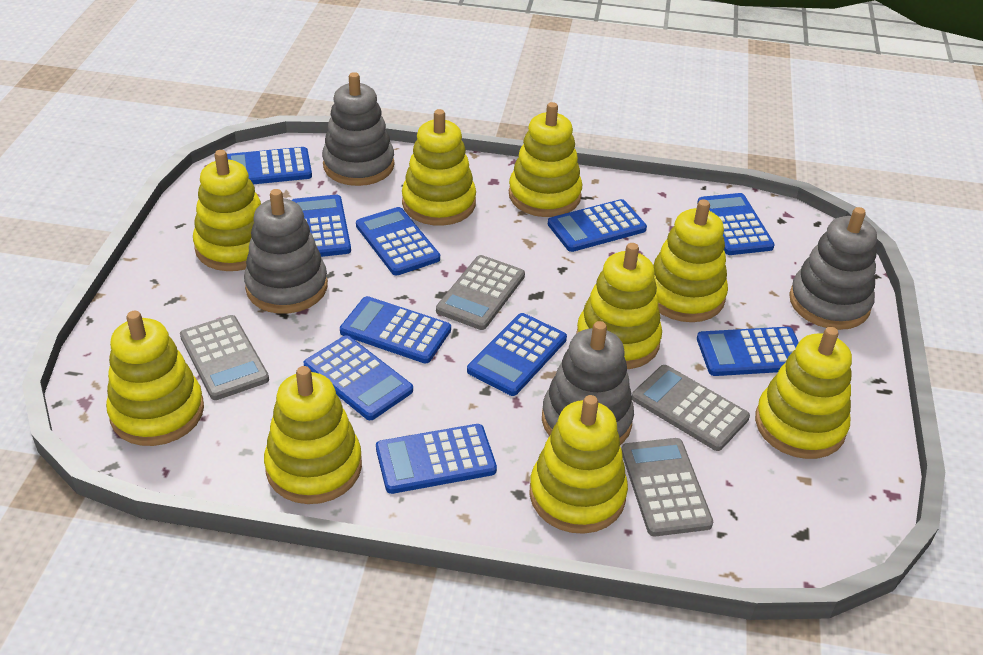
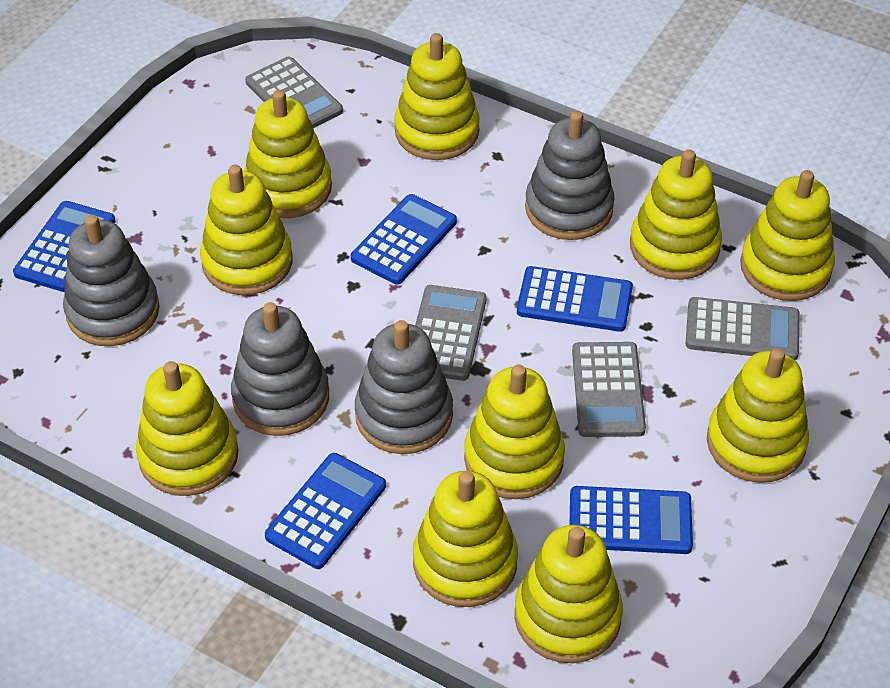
blue calculator: 10 -> 5
yellow stacking toy: 9 -> 10

